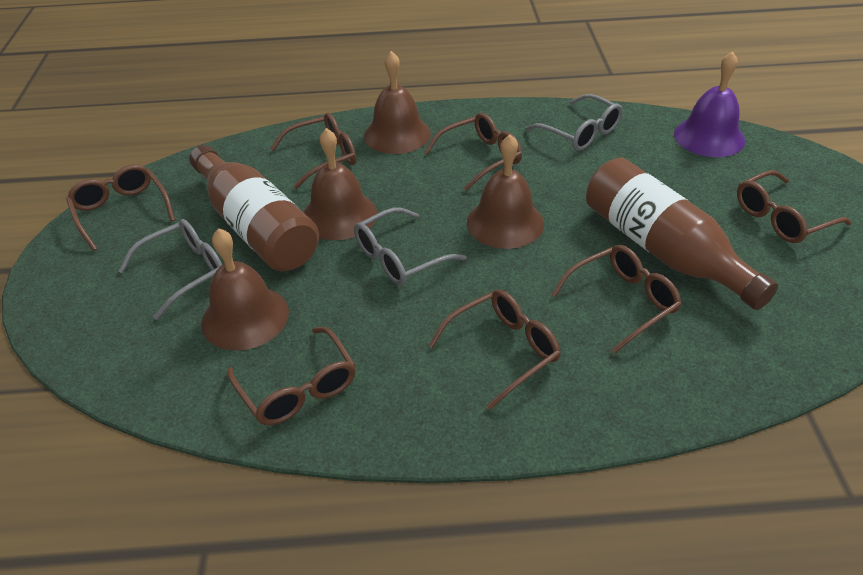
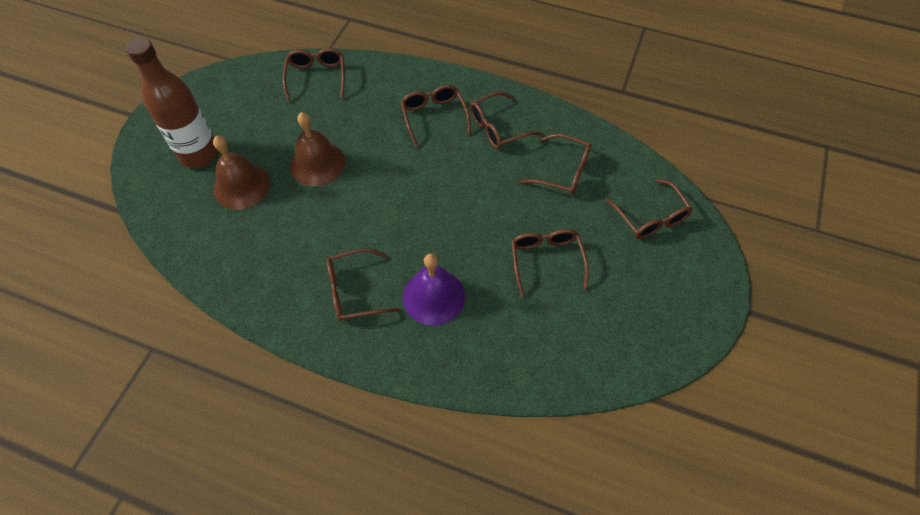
brown bell: 4 -> 2
brown bottle: 2 -> 1
grey glasses: 3 -> 0

